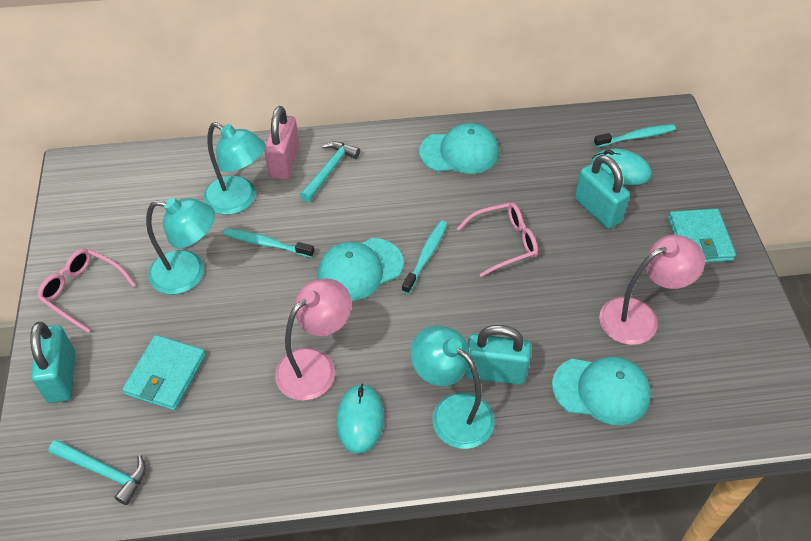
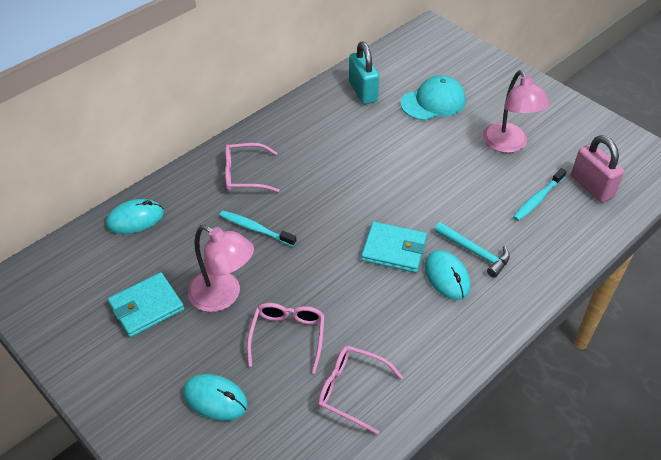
pink glasses: 2 -> 3
turquoise cap: 3 -> 1
turquoise hammer: 2 -> 1
turquoise lamp: 3 -> 0
turquoise mouse: 2 -> 3
turquoise padlock: 3 -> 1
turquoise toothbrush: 3 -> 2

